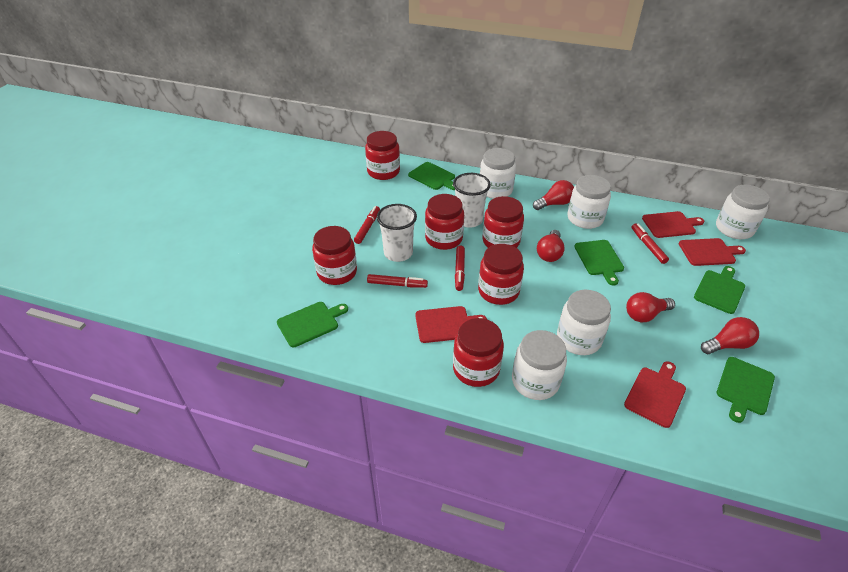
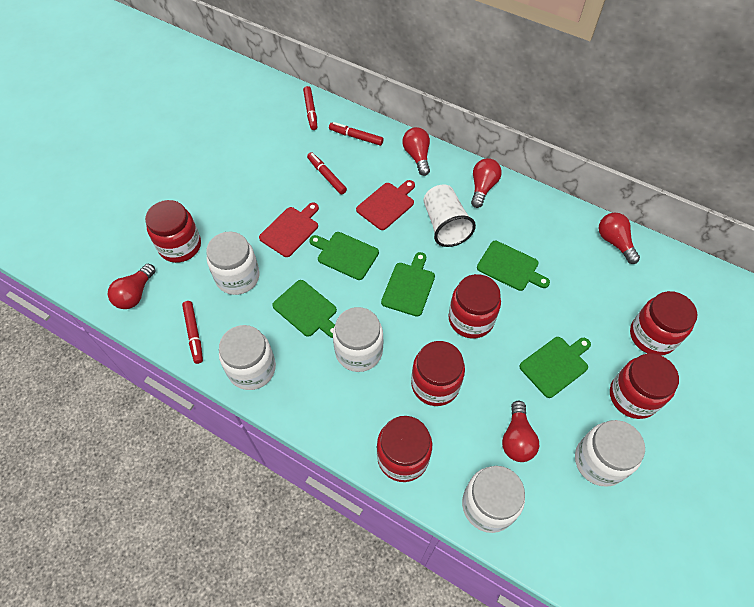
red cutting board: 4 -> 2
red light bulb: 4 -> 5
white cup: 2 -> 1

